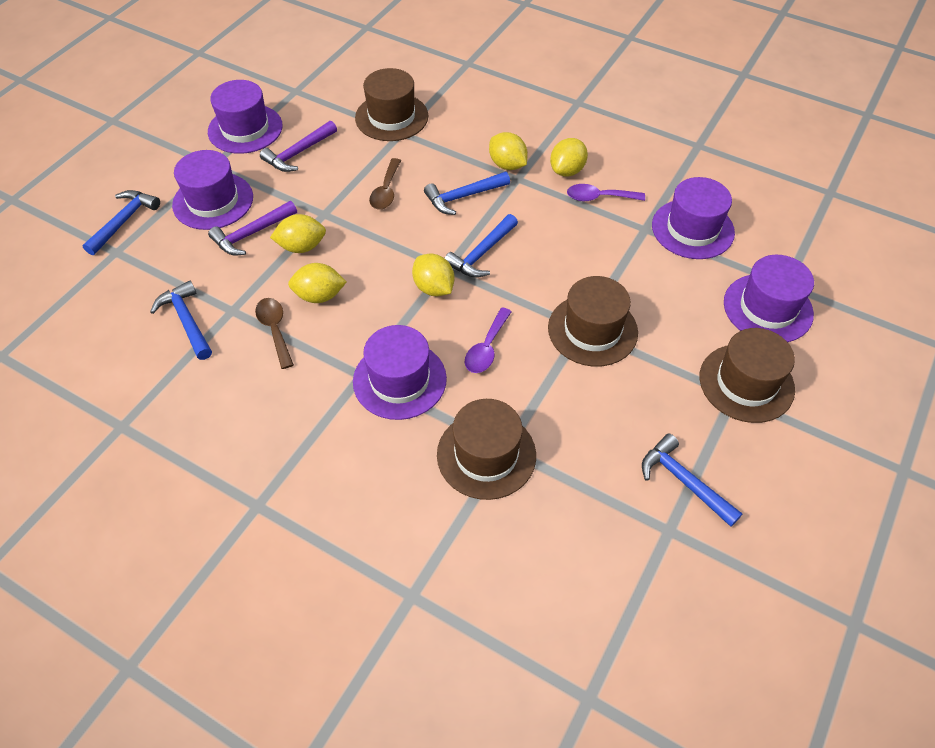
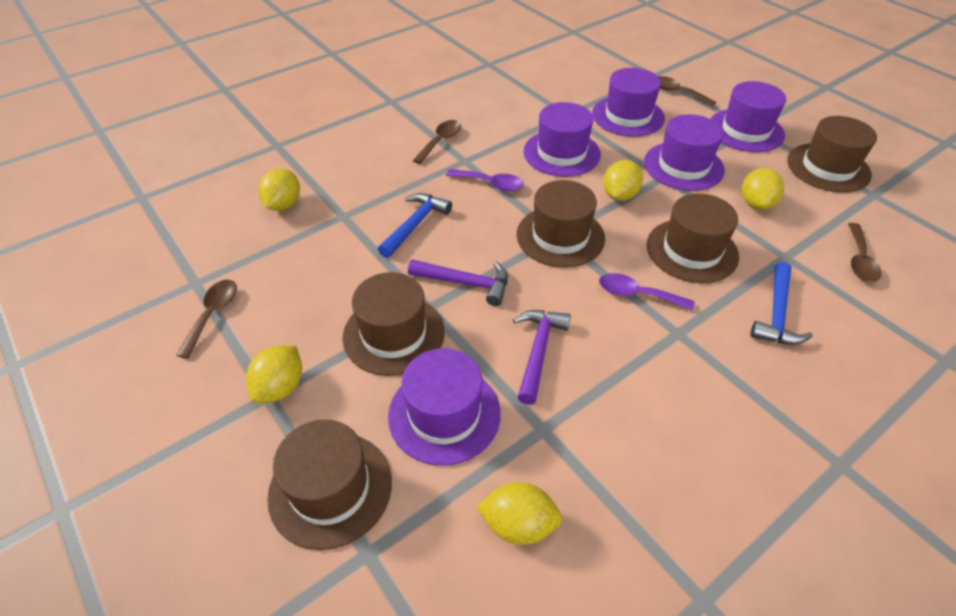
blue hammer: 5 -> 2
brown hat: 4 -> 5
brown spoon: 2 -> 4

